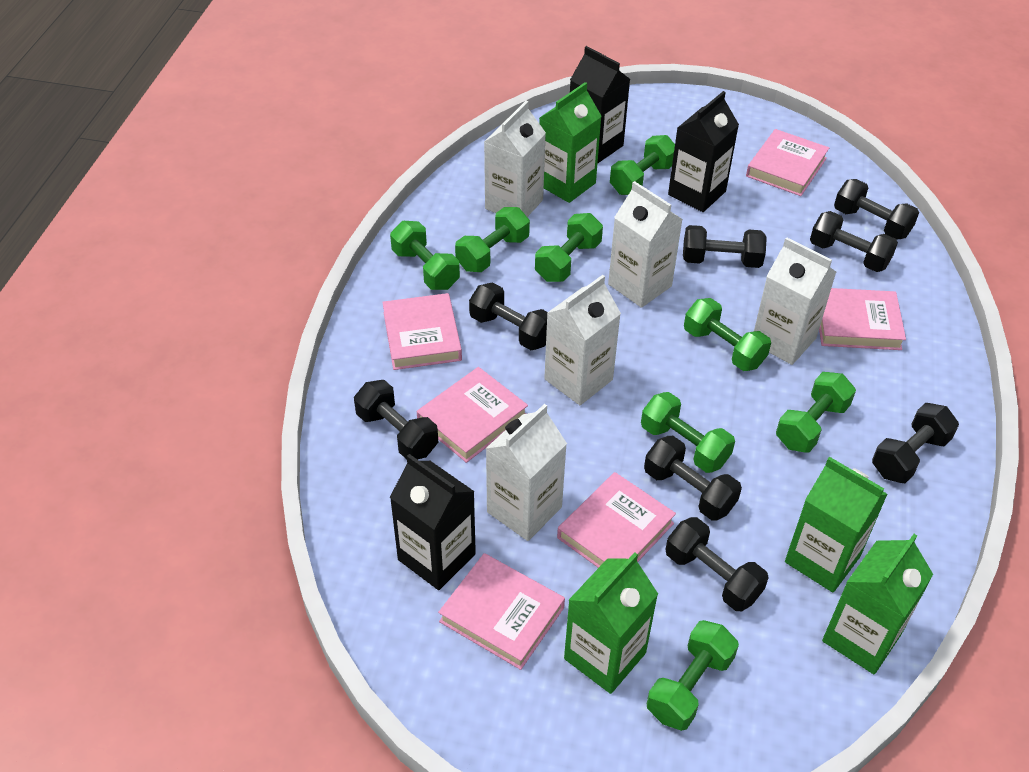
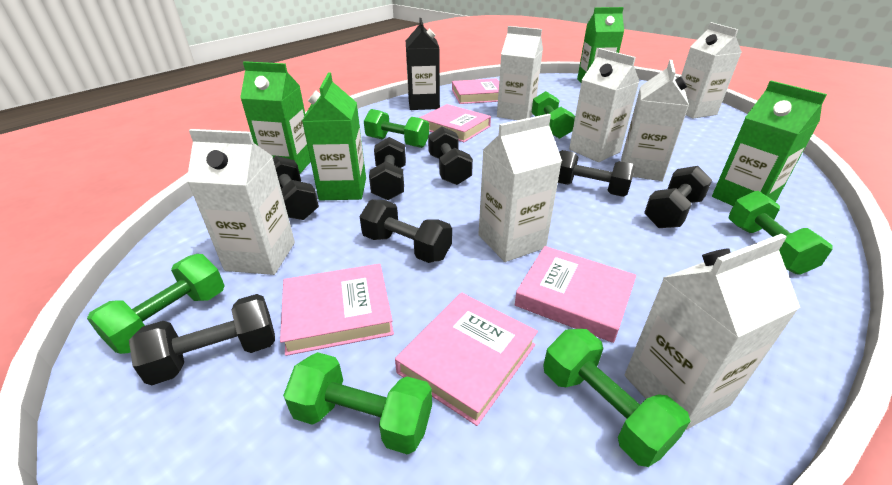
black carton: 3 -> 1
black dumbbell: 8 -> 7
green dumbbell: 8 -> 6
pink book: 6 -> 5
white carton: 5 -> 7

